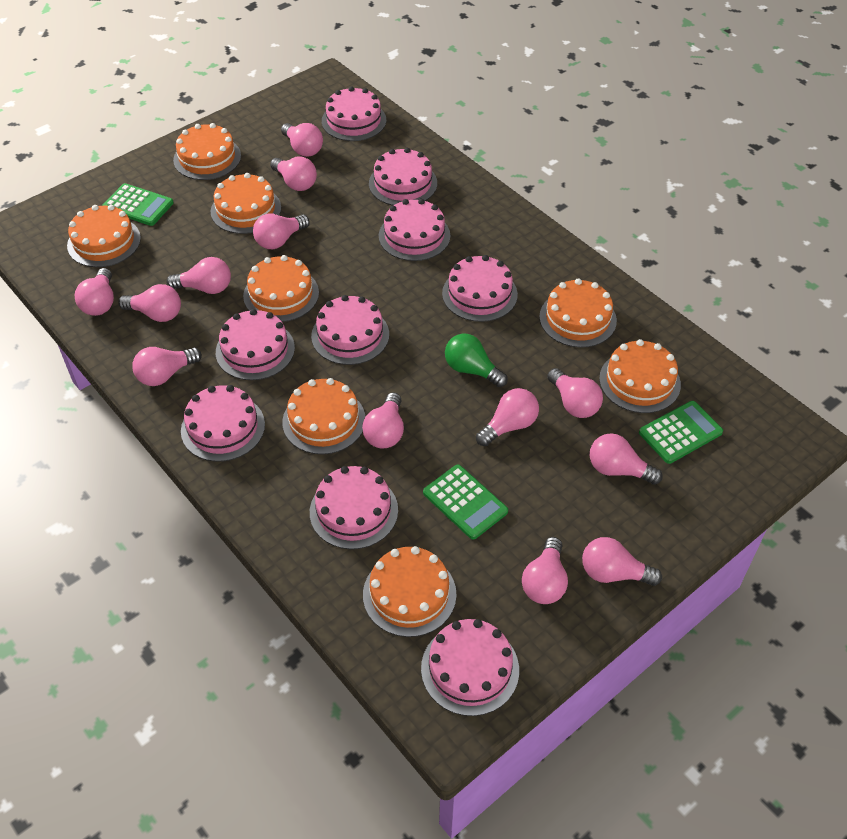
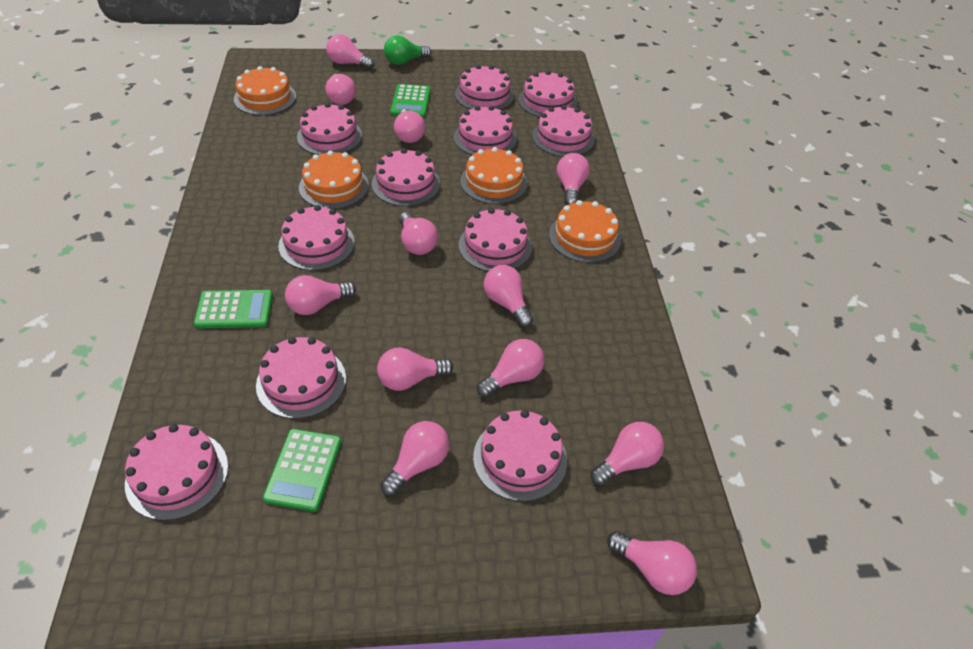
orange cake: 8 -> 4
pink cake: 9 -> 11
pink light bulb: 13 -> 12

